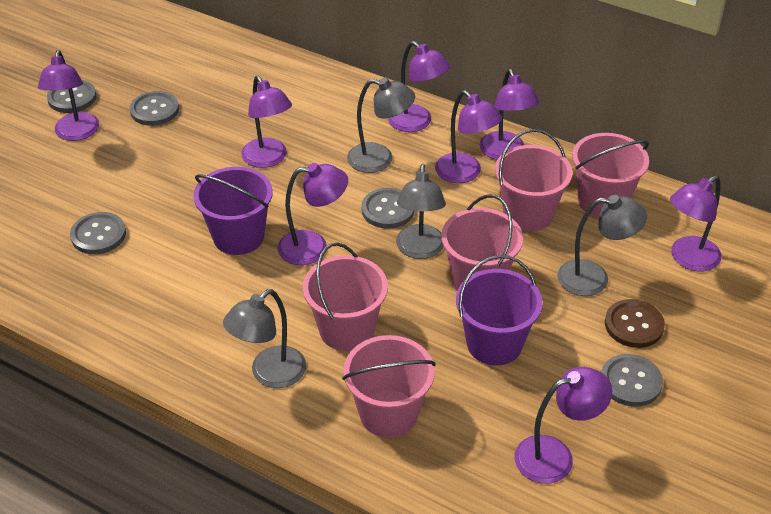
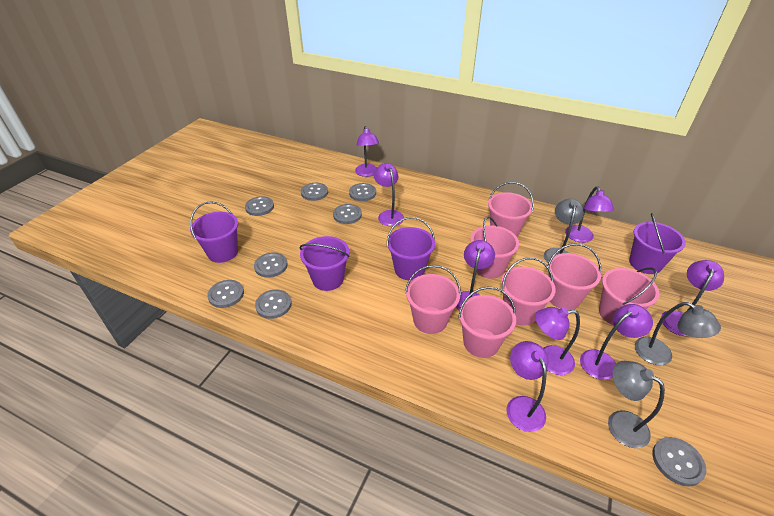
brown button: 1 -> 0
grey button: 5 -> 8
grey lamp: 4 -> 3
pink bucket: 5 -> 7
purple bucket: 2 -> 4

